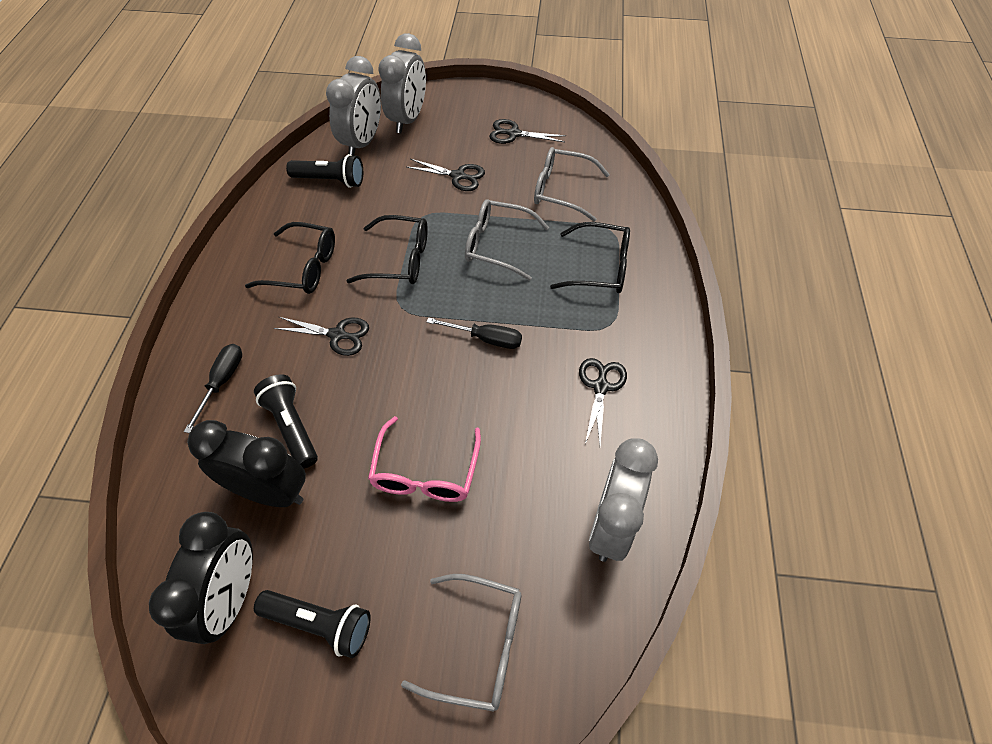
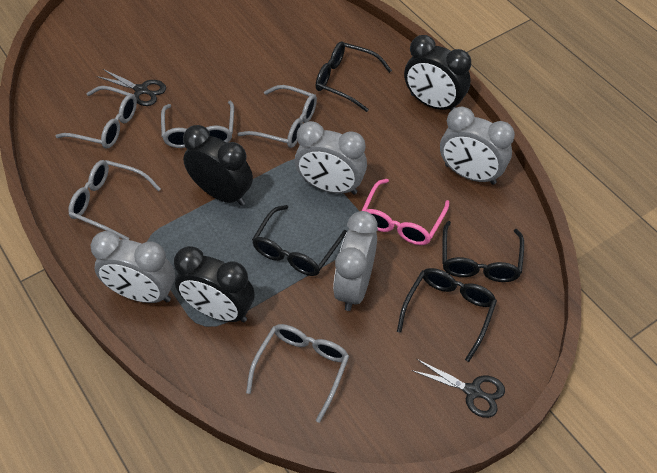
black clock: 2 -> 3
black flashlight: 3 -> 0
black glasses: 3 -> 4
black scissors: 4 -> 2
black screwdriver: 2 -> 0
grey clock: 3 -> 4
grey glasses: 3 -> 5

